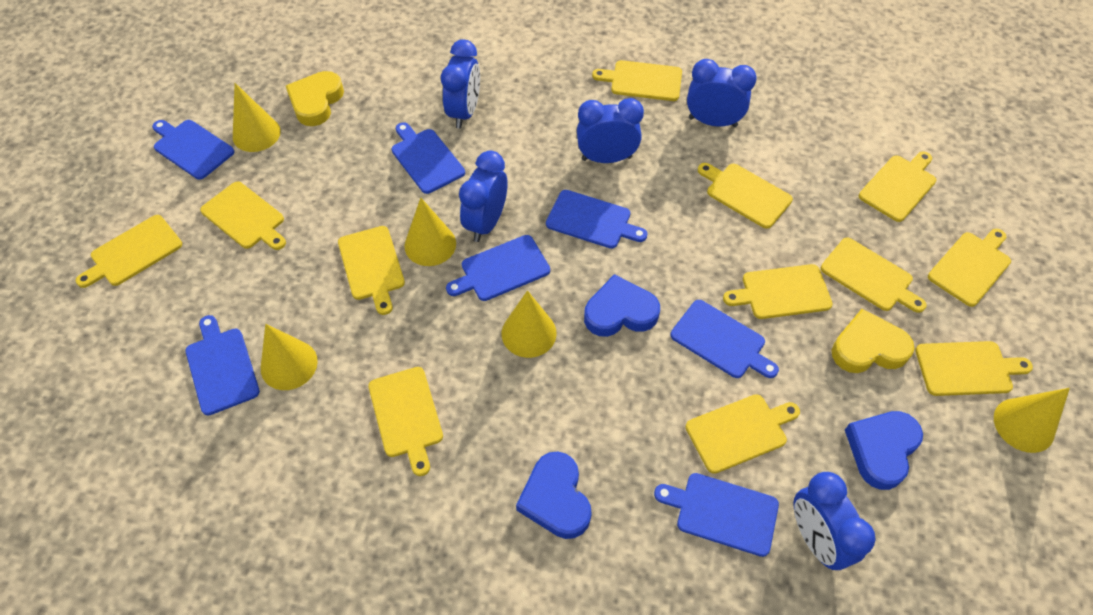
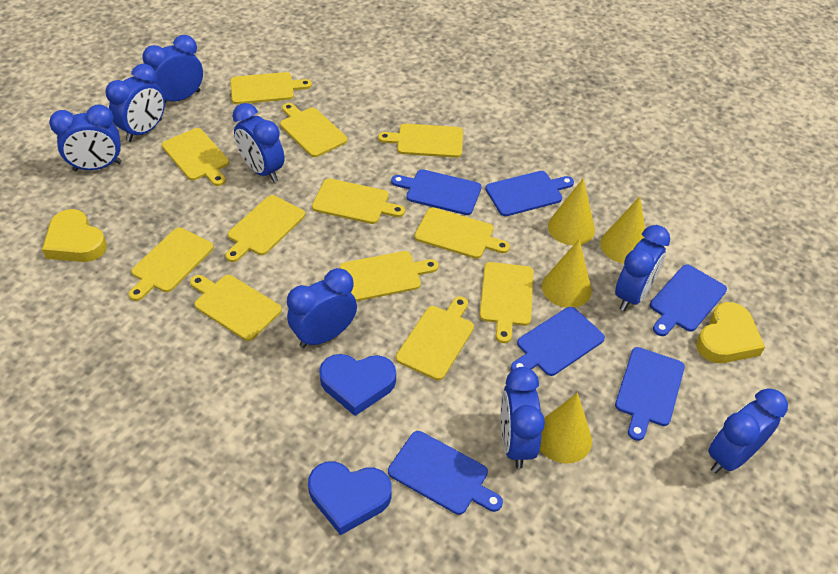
blue clock: 5 -> 8
blue cutting board: 7 -> 6
blue heart: 3 -> 2
yellow cone: 5 -> 4

